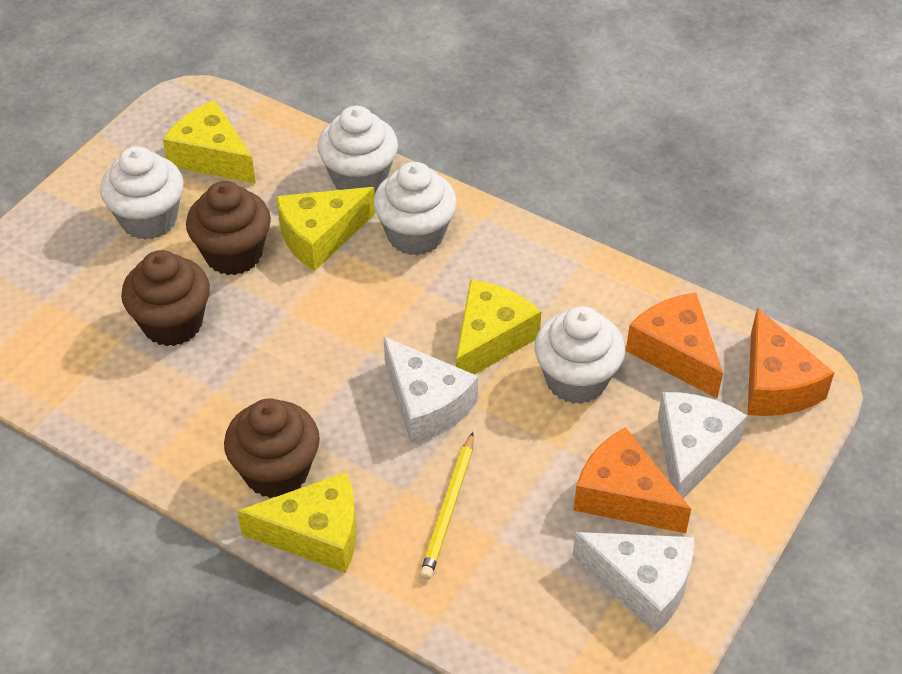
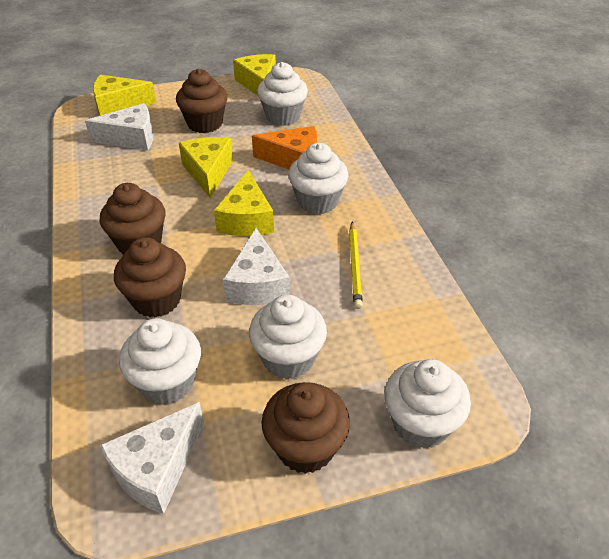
brown cupcake: 3 -> 4
orange cheese: 3 -> 1
white cupcake: 4 -> 5

